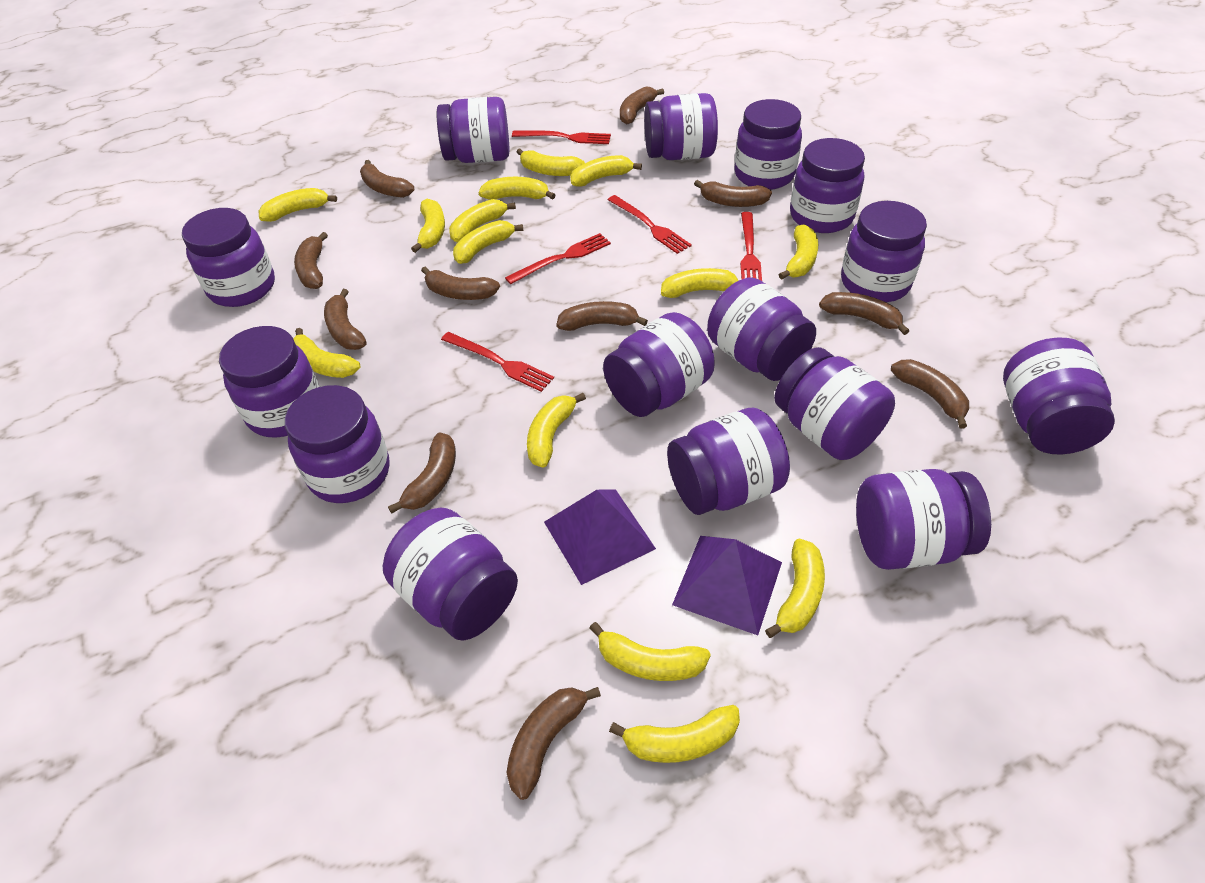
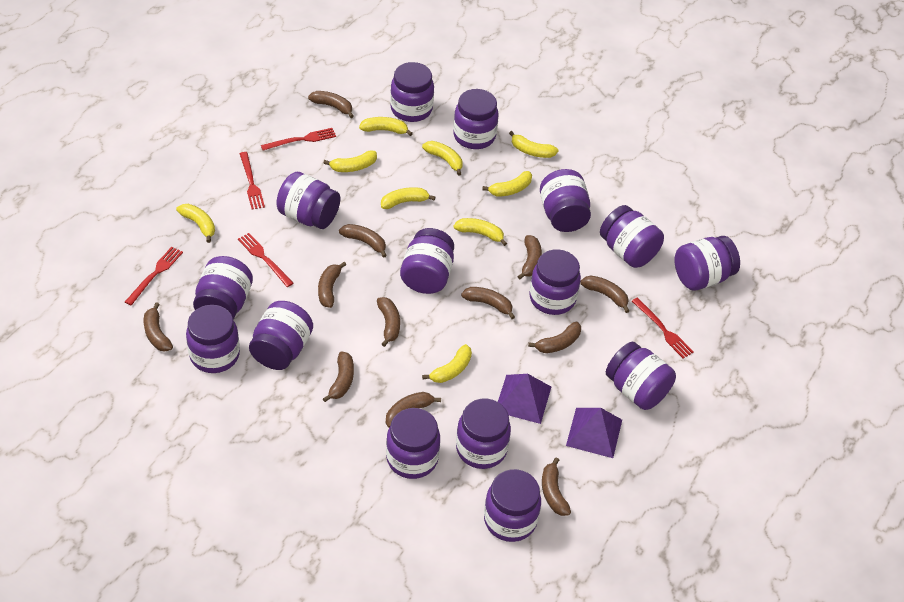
brown banana: 11 -> 12
yellow banana: 14 -> 9

